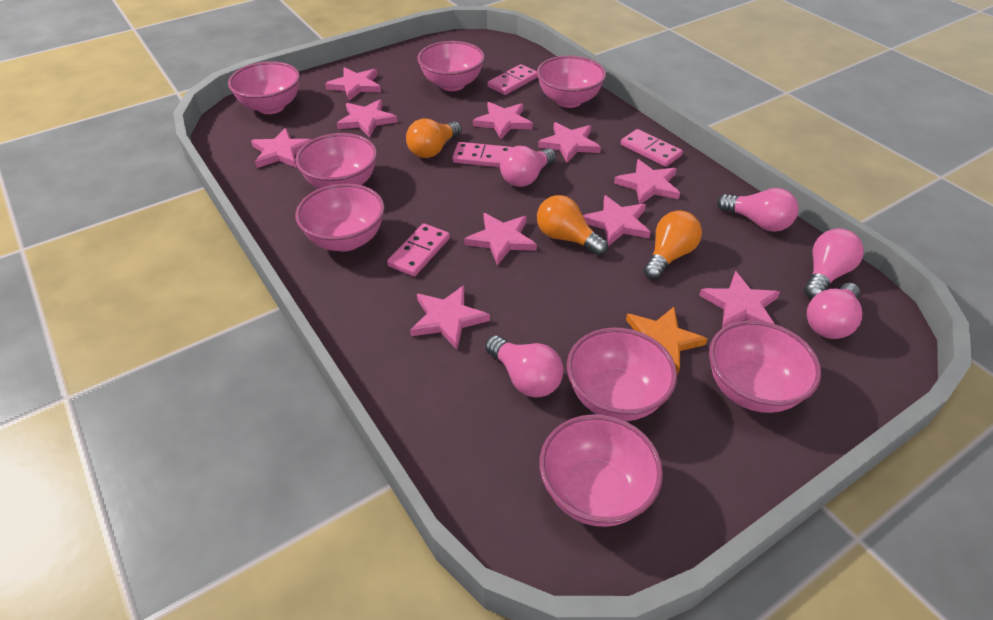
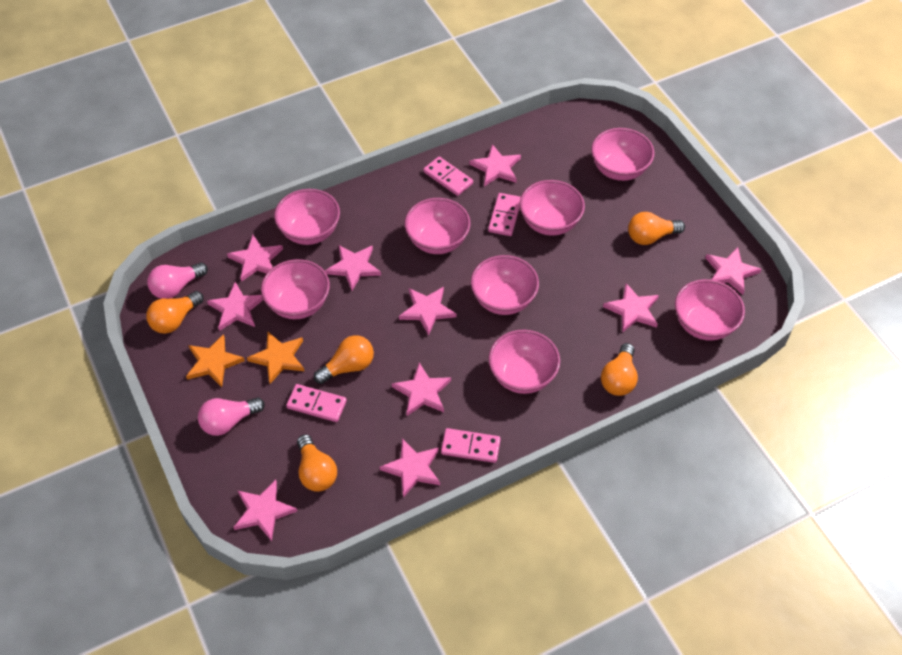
orange light bulb: 3 -> 5
orange star: 1 -> 2
pink light bulb: 5 -> 2

